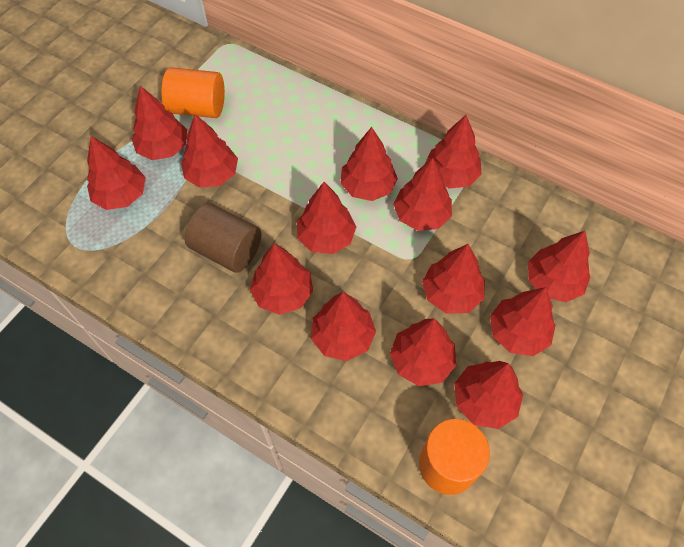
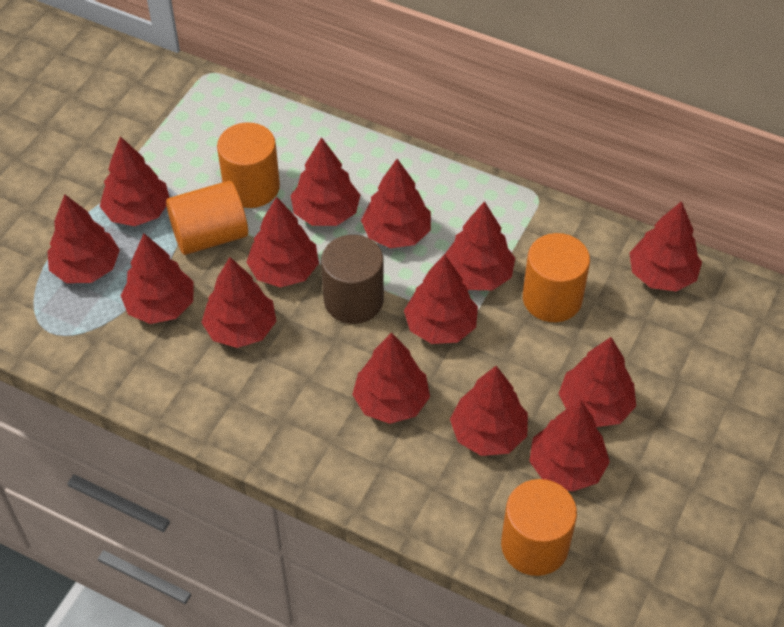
orange cylinder: 2 -> 4

